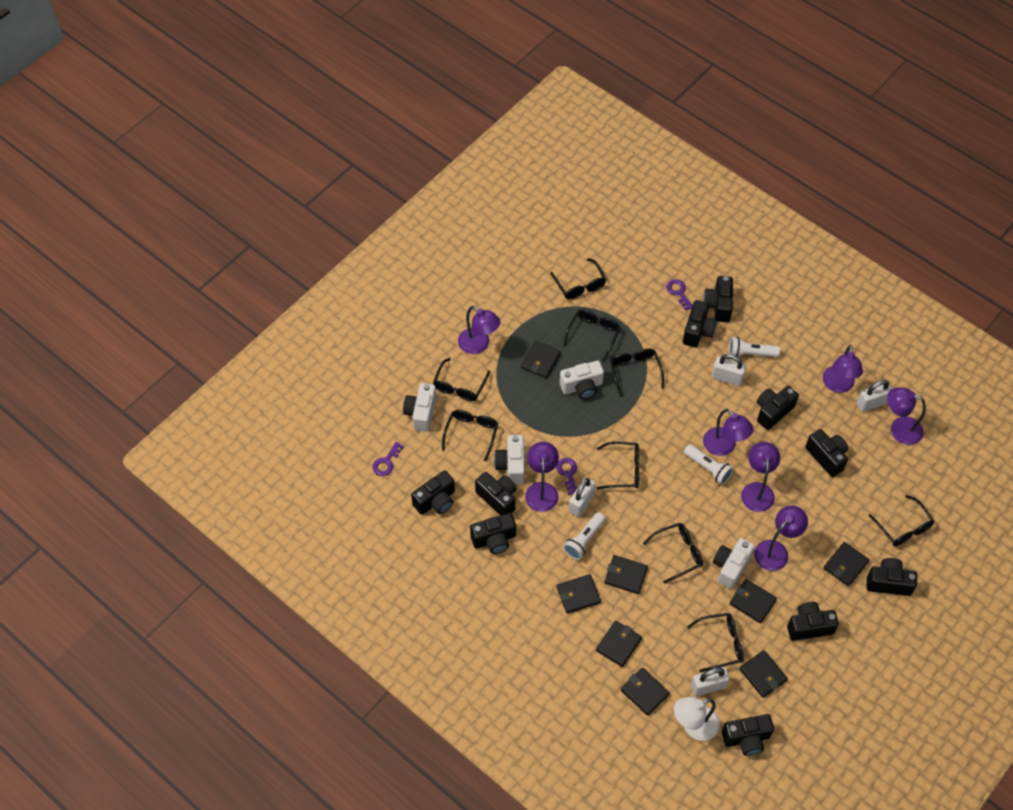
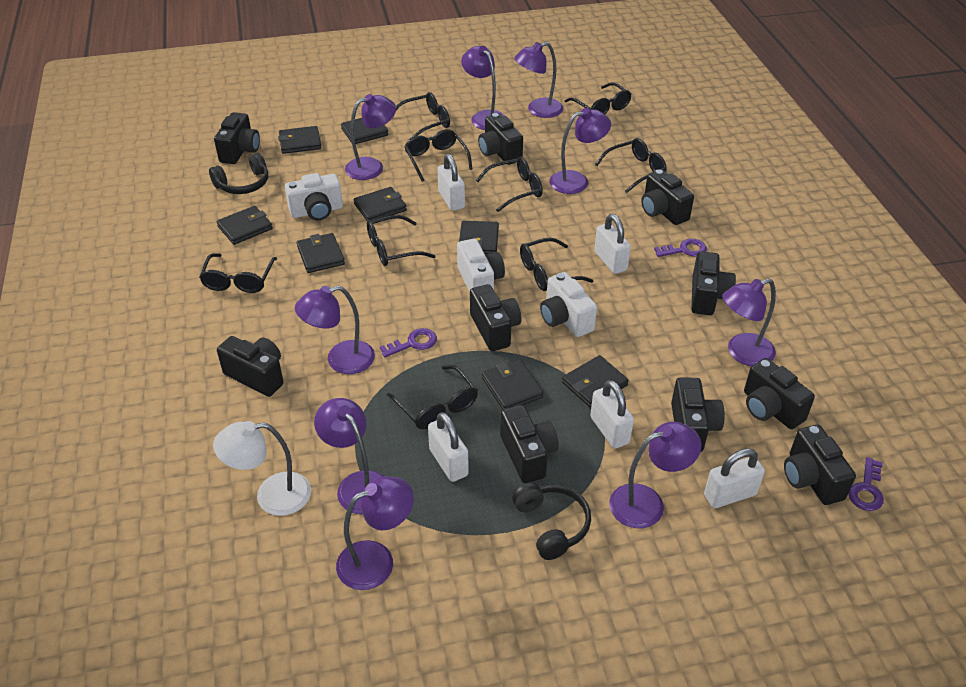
black headphones: 0 -> 2
purple lamp: 7 -> 9
white camera: 4 -> 3
white flashlight: 3 -> 0
white padlock: 4 -> 5

